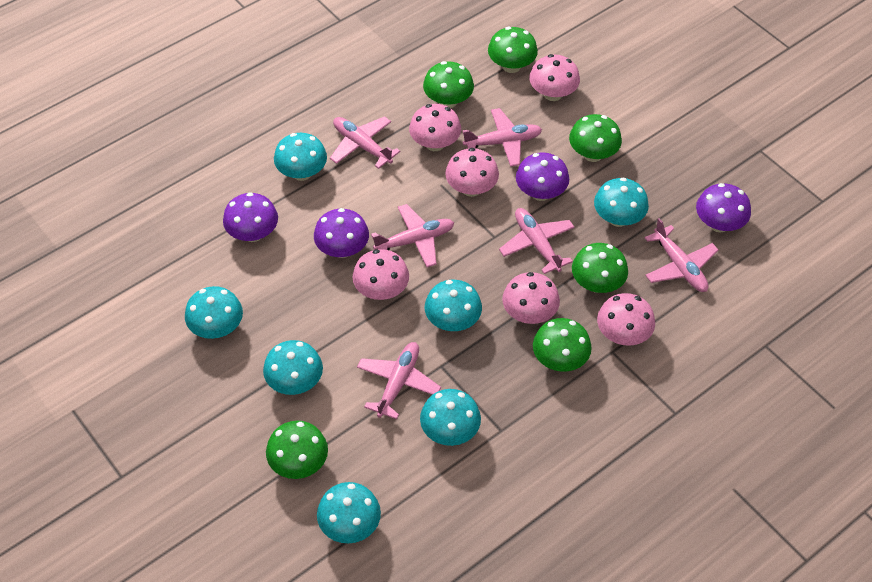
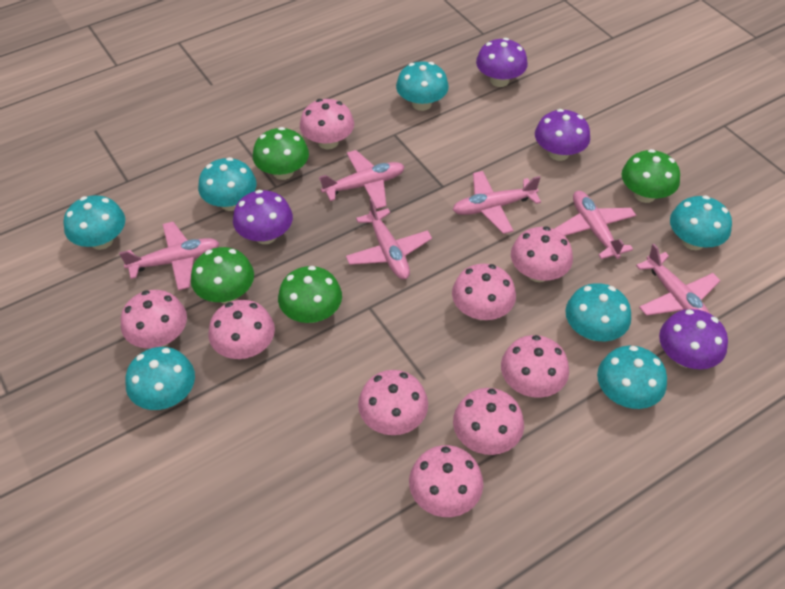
green mushroom: 6 -> 4
pink mushroom: 6 -> 9

